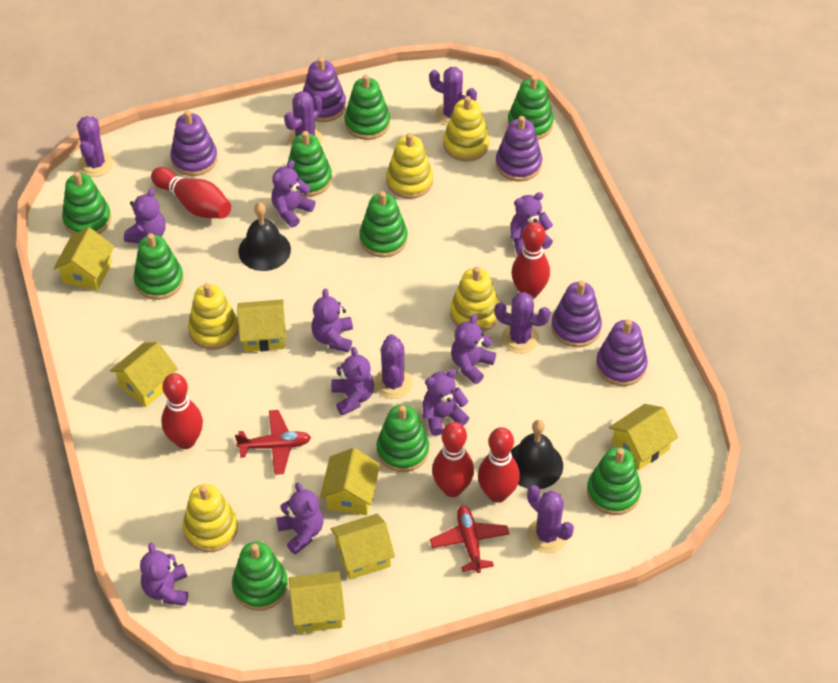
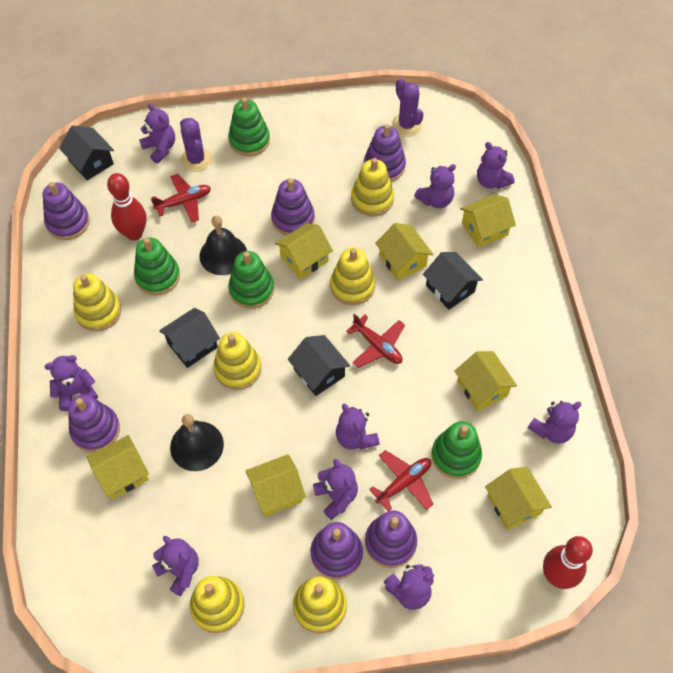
black house: 0 -> 4
green stacking toy: 9 -> 4
purple cactus: 6 -> 2
purple stacking toy: 5 -> 6
red bowling pin: 5 -> 2
red plane: 2 -> 3
yellow stacking toy: 5 -> 6

